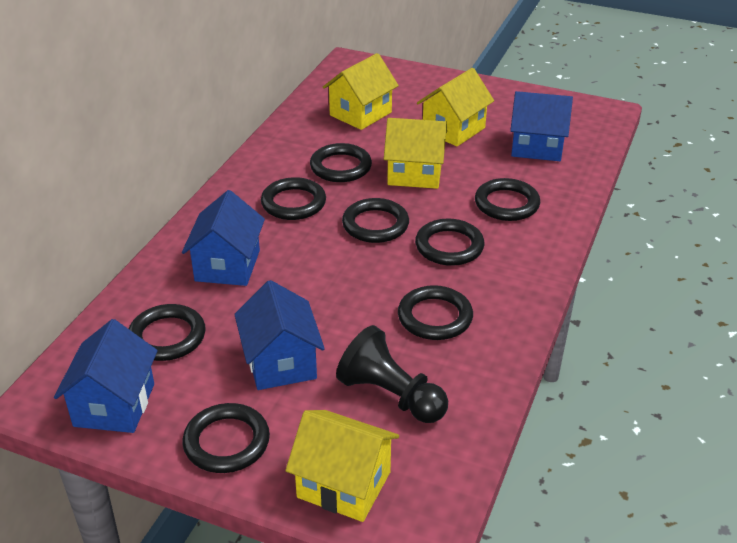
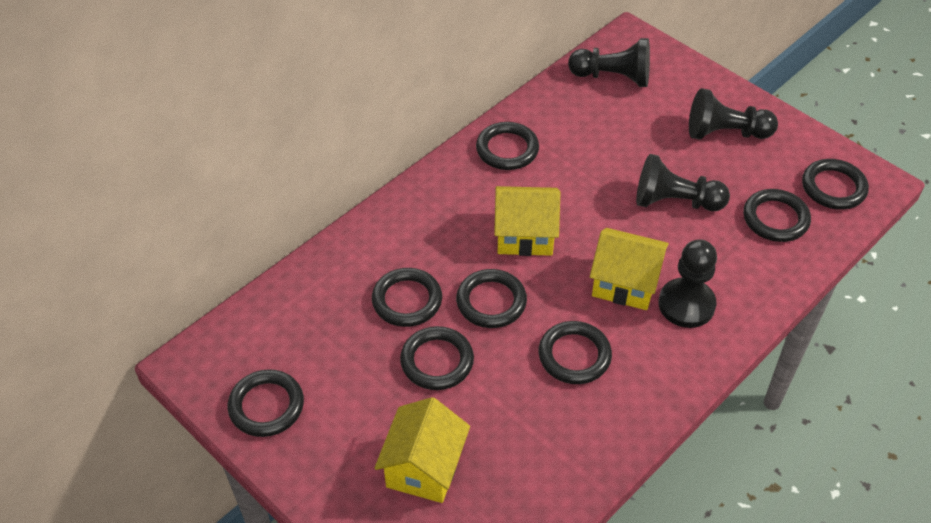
black pawn: 1 -> 4
blue house: 4 -> 0
yellow house: 4 -> 3

